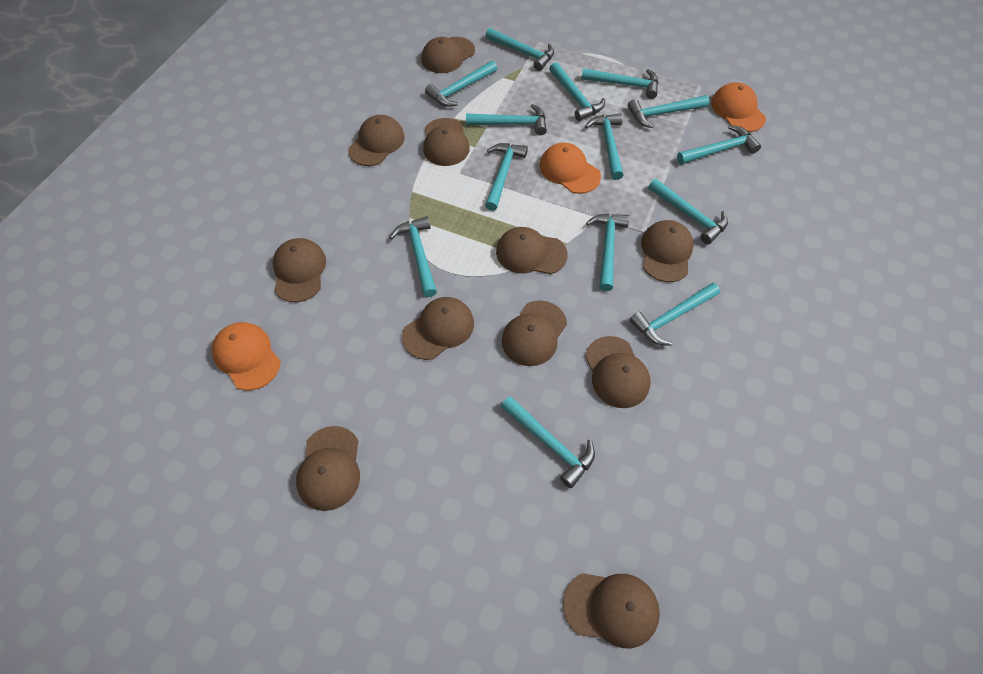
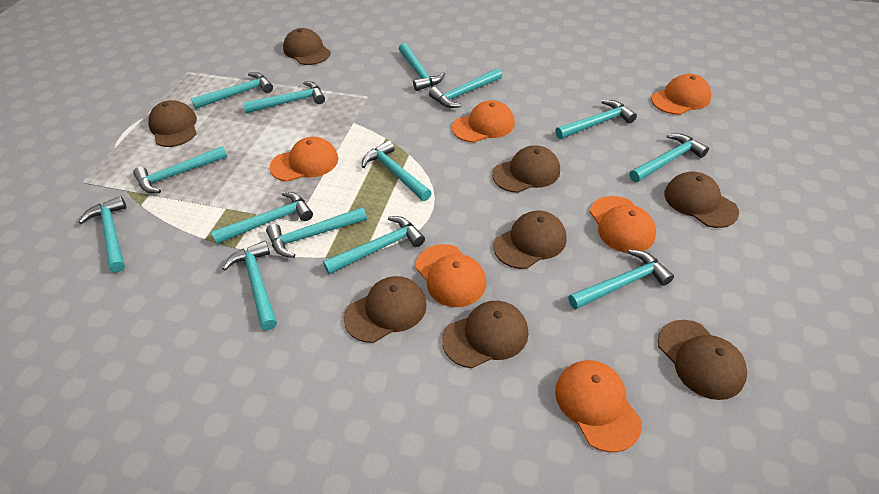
brown cap: 11 -> 8
orange cap: 3 -> 6

